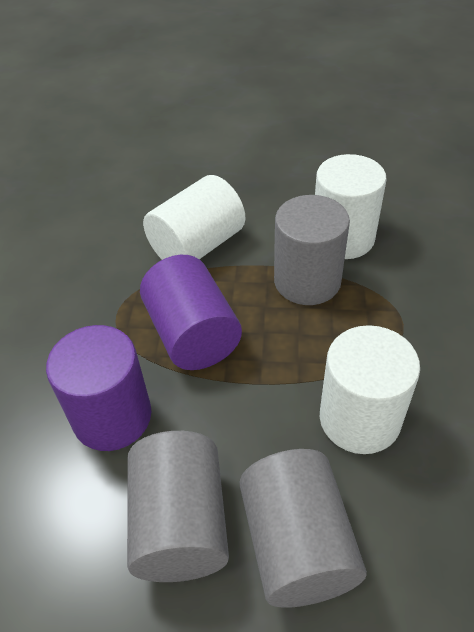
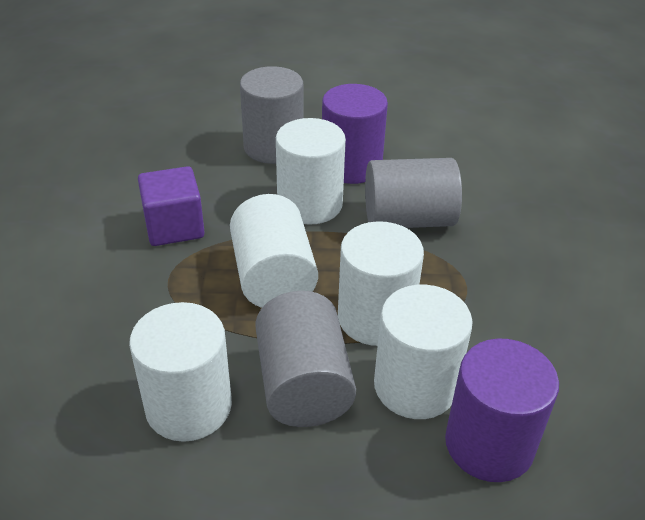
purple cube: 0 -> 1
white cylinder: 3 -> 5

